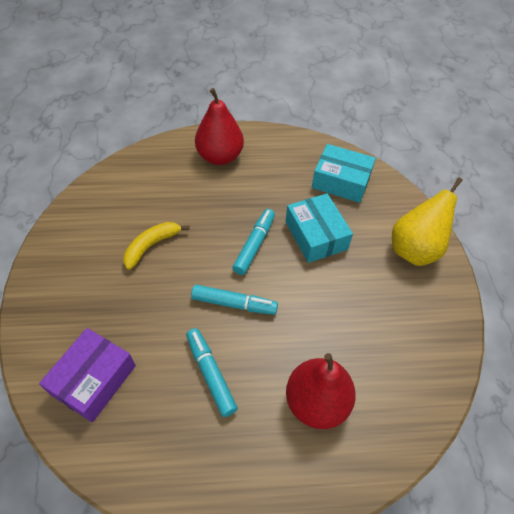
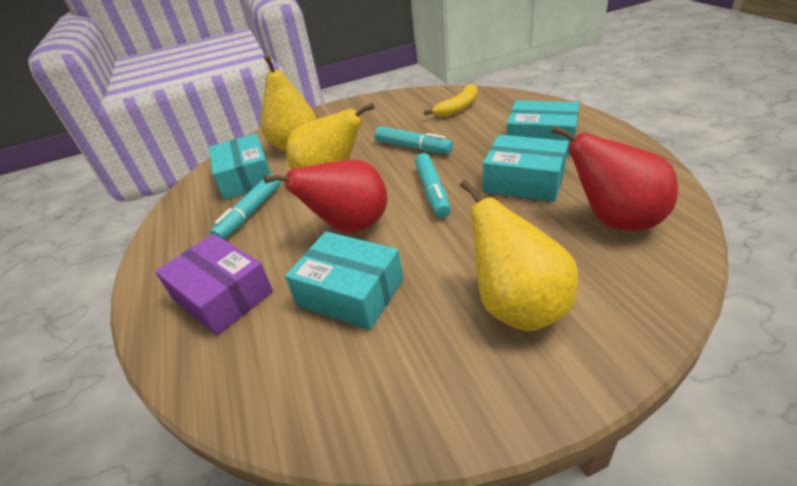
turquoise box: 2 -> 4
yellow pear: 1 -> 3

